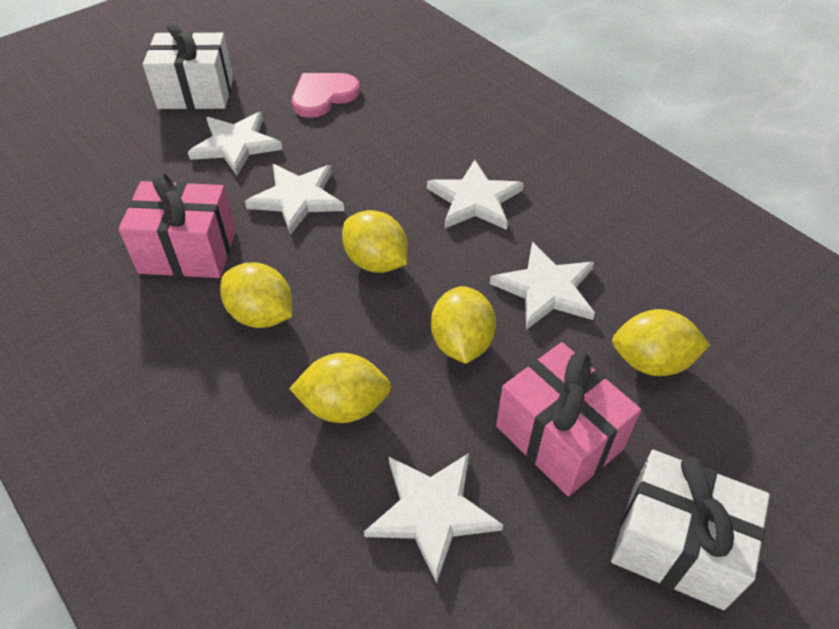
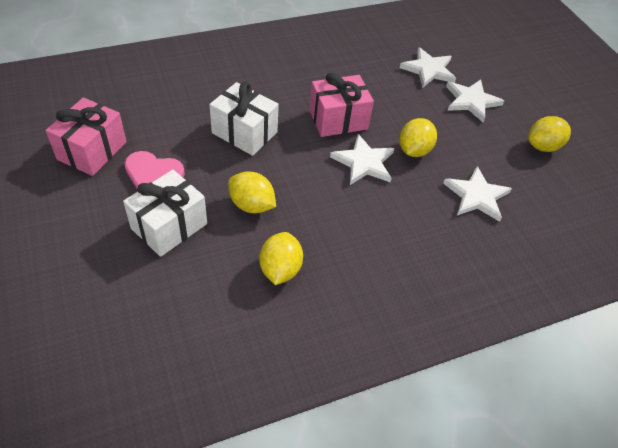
white star: 5 -> 4
yellow lemon: 5 -> 4

